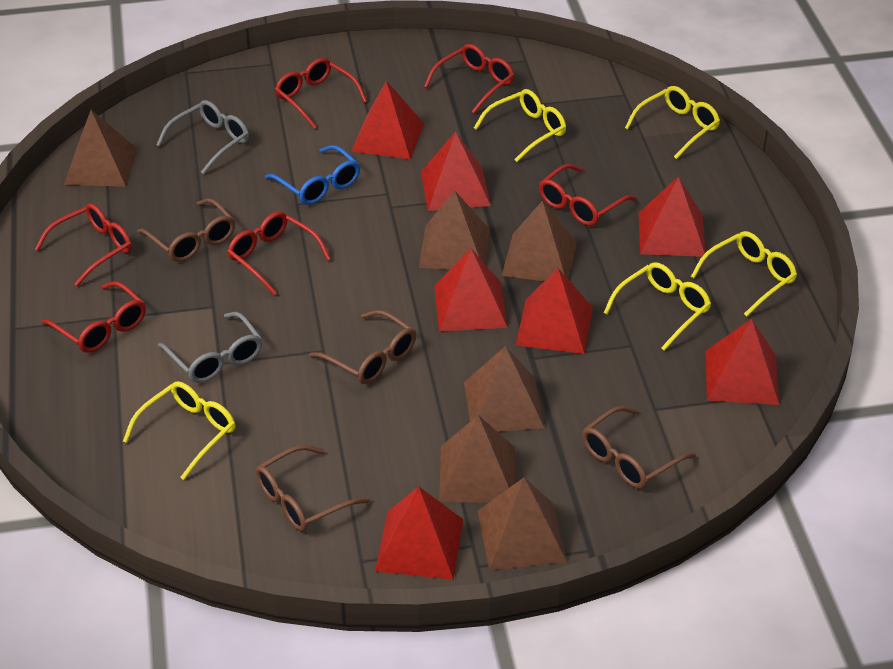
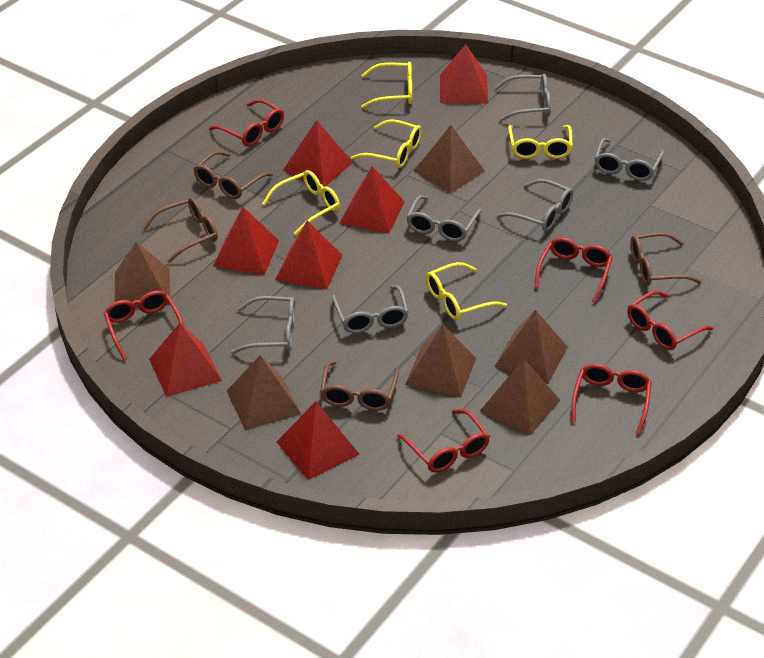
blue glasses: 1 -> 0
grey glasses: 2 -> 6

